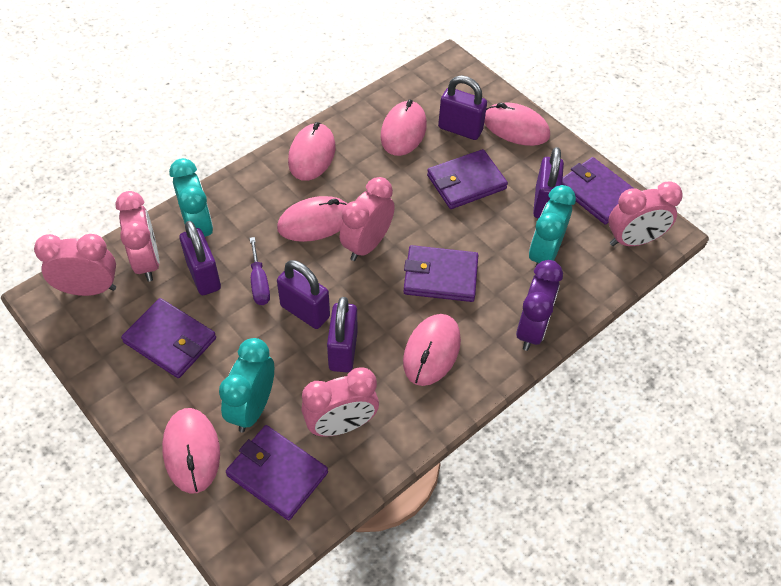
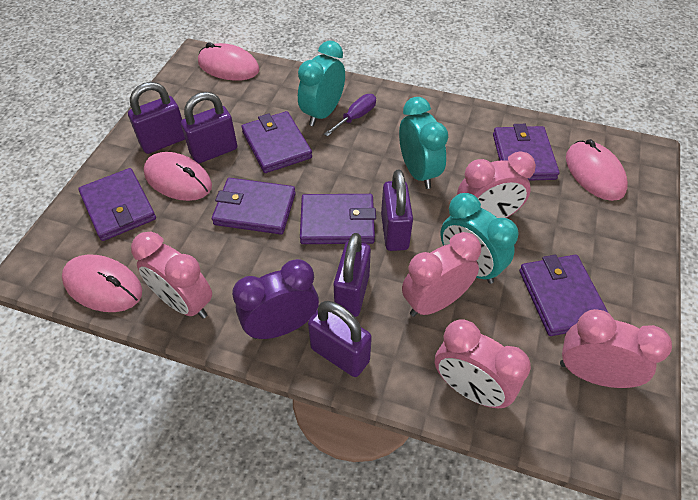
pink mouse: 6 -> 4
purple wallet: 5 -> 6

